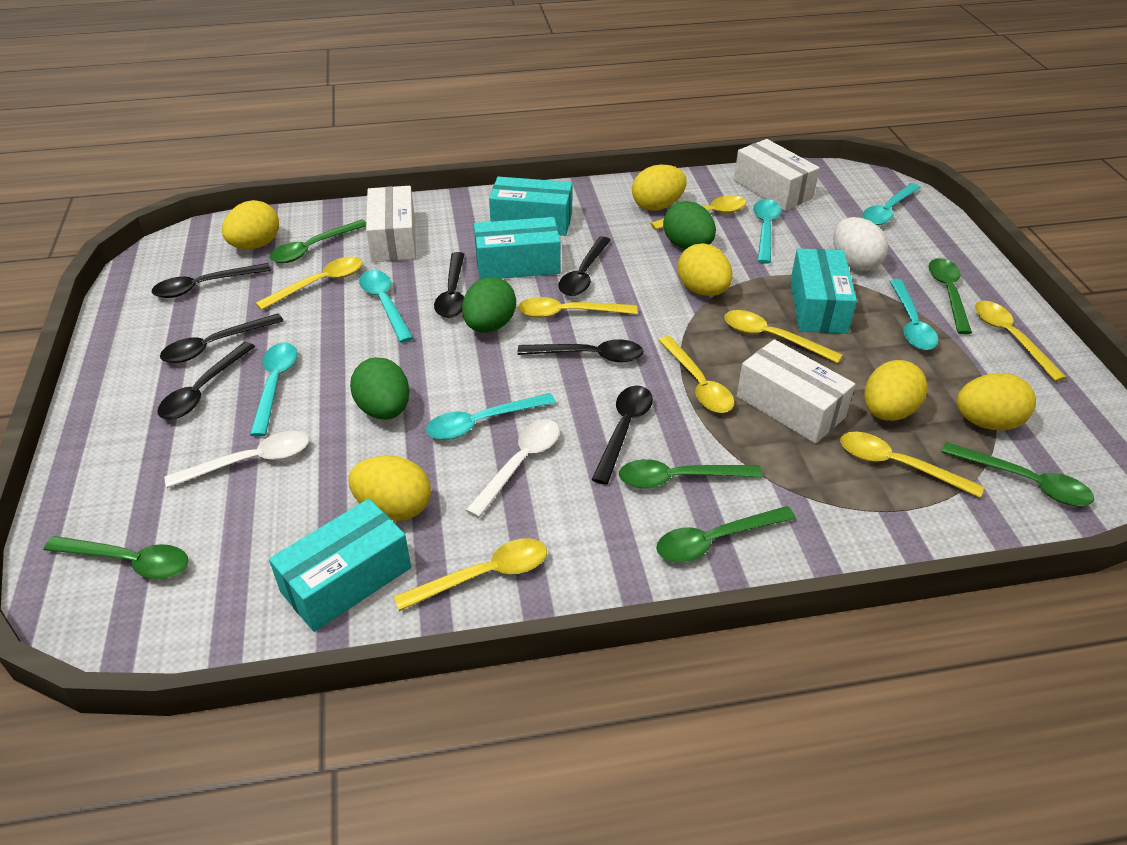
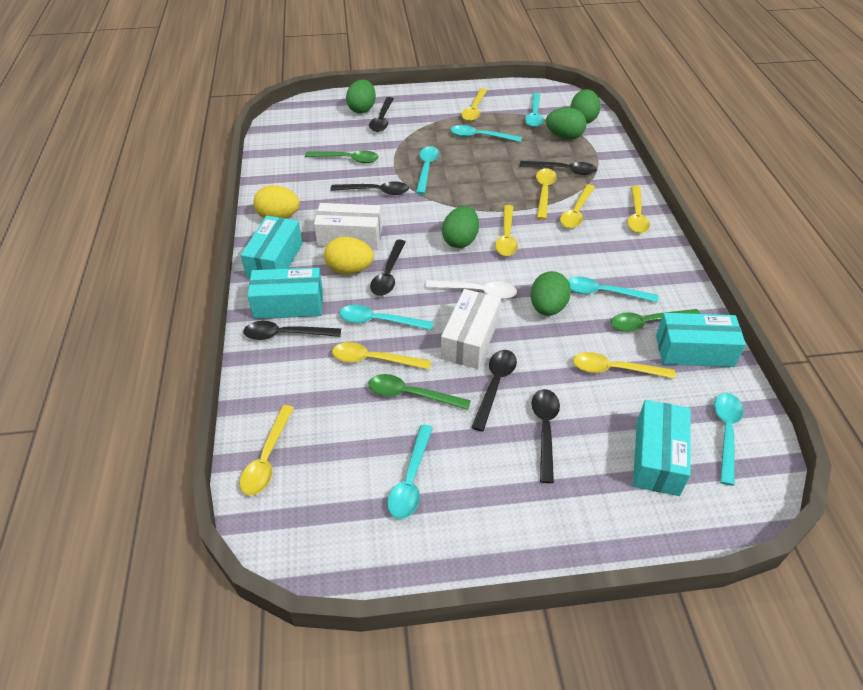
green egg: 3 -> 5
green spoon: 6 -> 3
turquoise spoon: 6 -> 7
white box: 3 -> 2
white egg: 1 -> 0
white spoon: 2 -> 1
yellow egg: 6 -> 2

